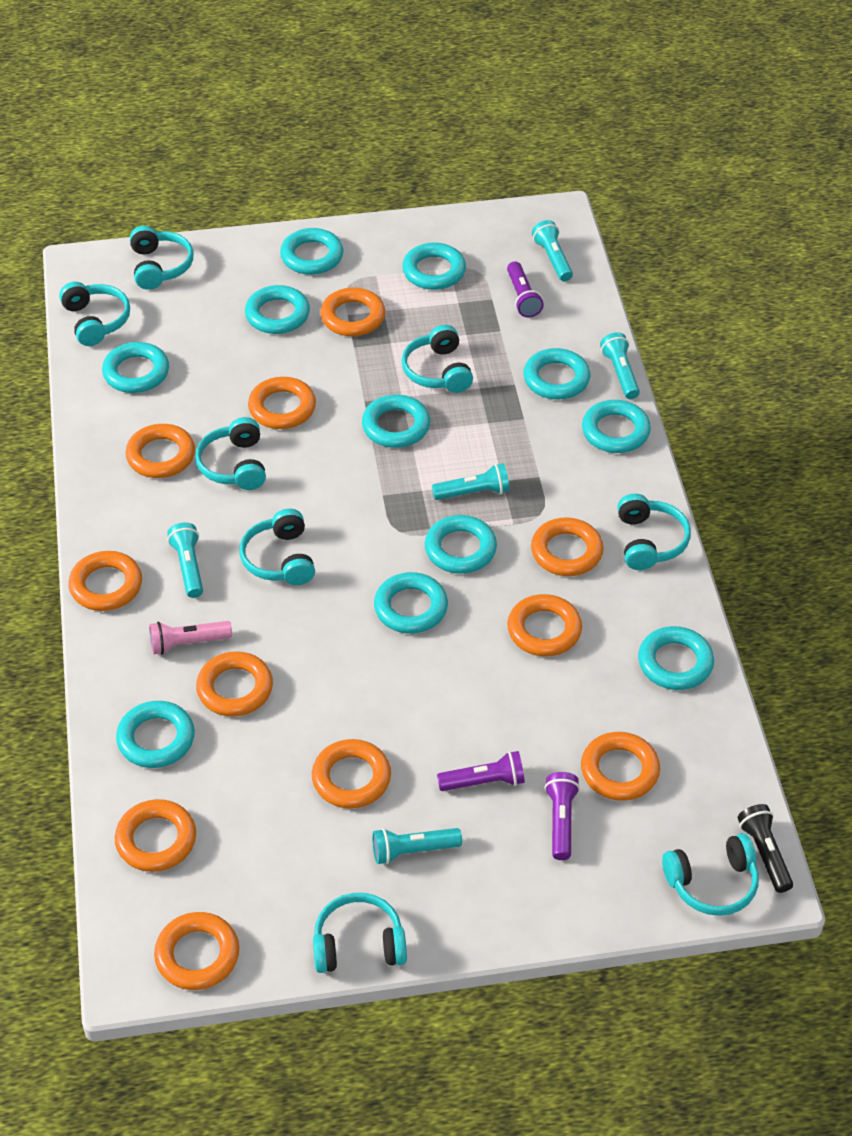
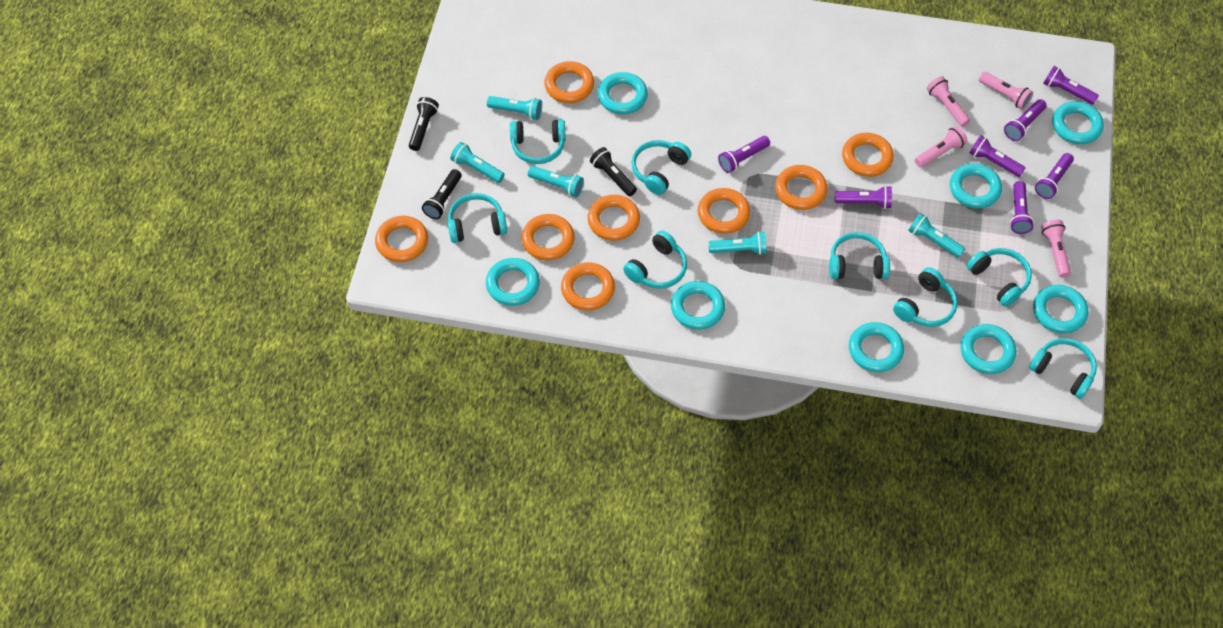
black flashlight: 1 -> 3
orange ring: 11 -> 8
pink flashlight: 1 -> 4
purple flashlight: 3 -> 7
turquoise ring: 11 -> 8

